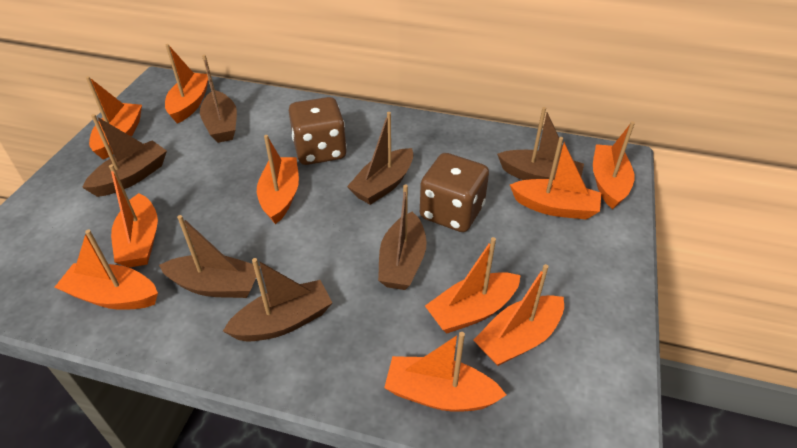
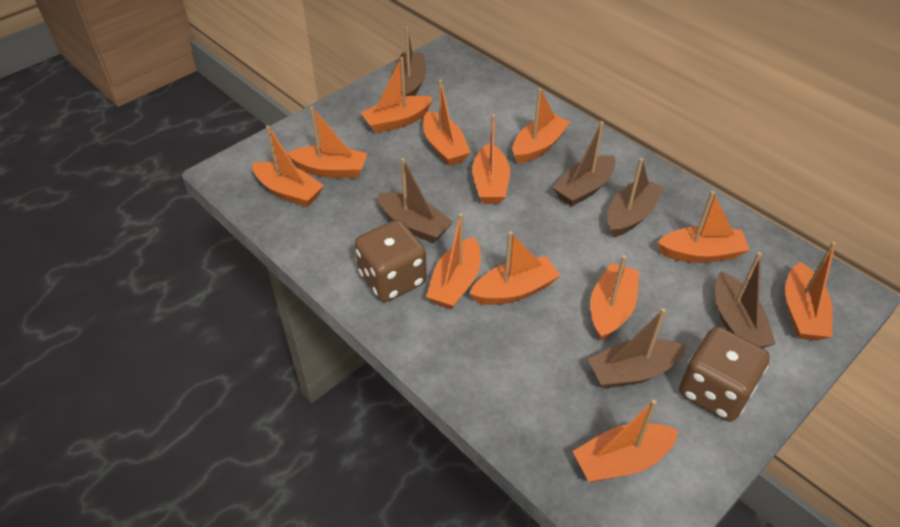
brown boat: 7 -> 6
orange boat: 10 -> 12

